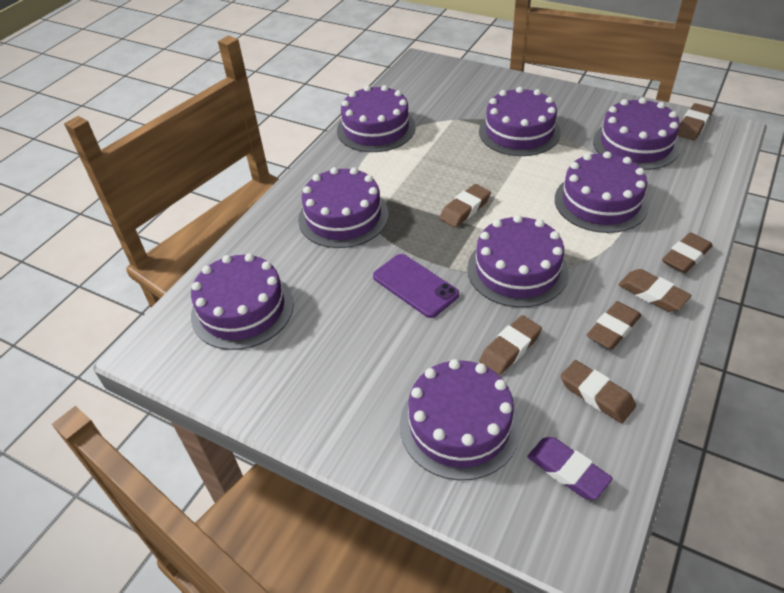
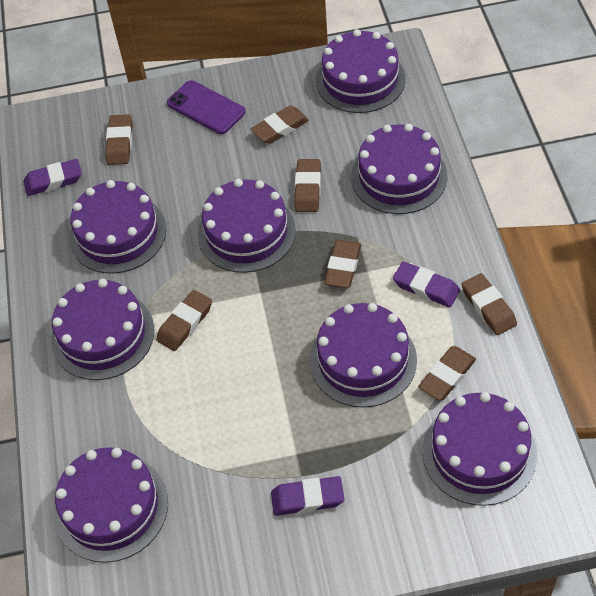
purple eraser: 1 -> 3

